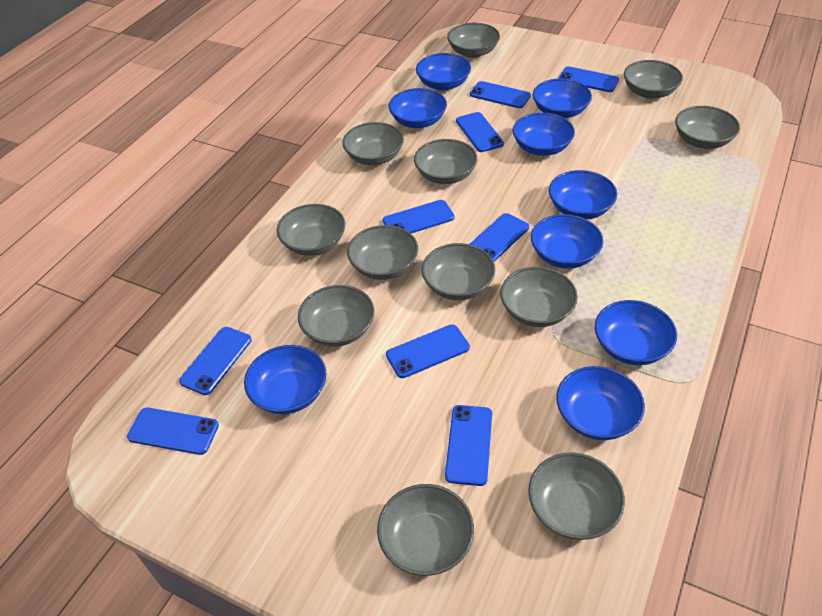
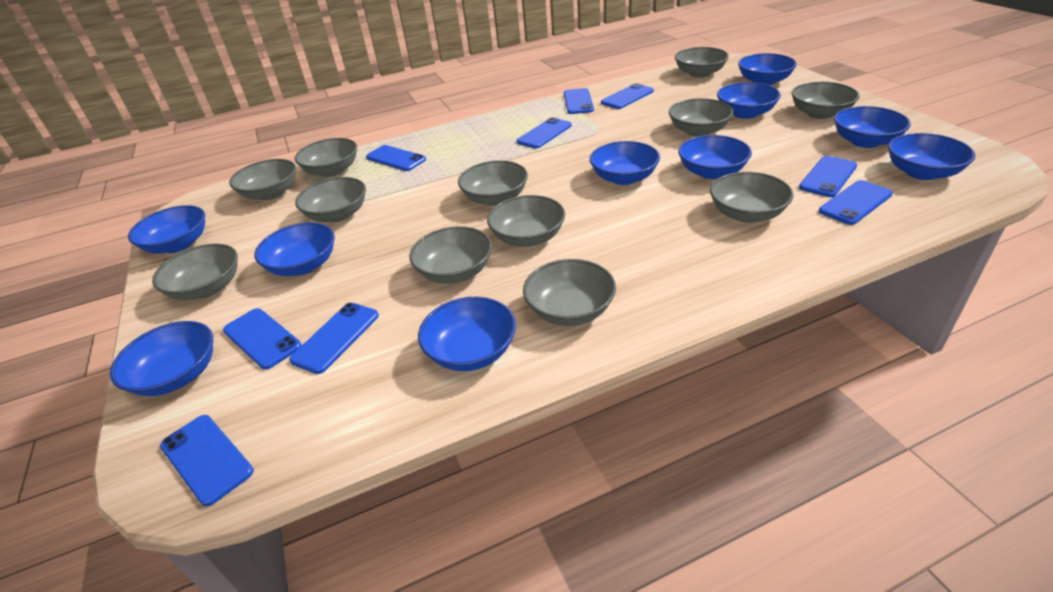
blue bowl: 9 -> 10

